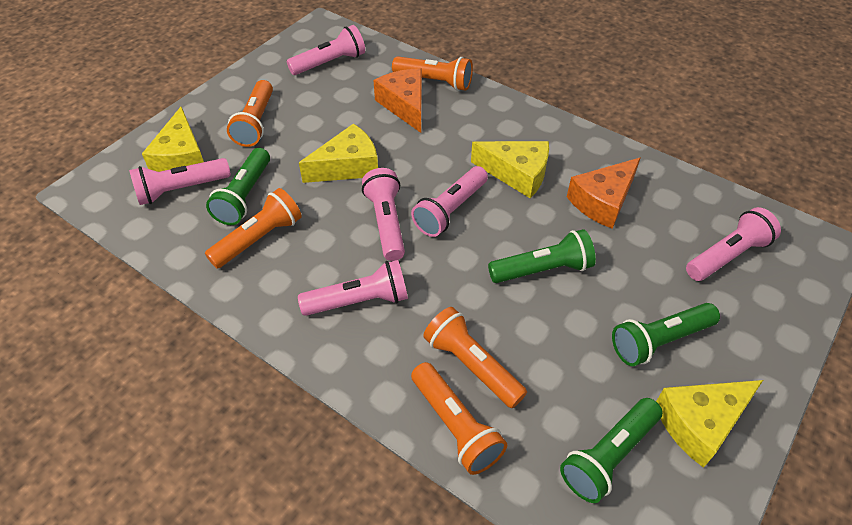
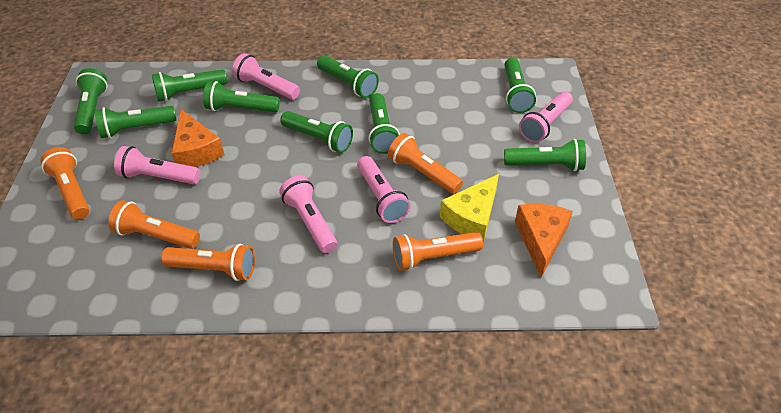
green flashlight: 4 -> 9
pink flashlight: 6 -> 5
yellow cheese: 4 -> 1

